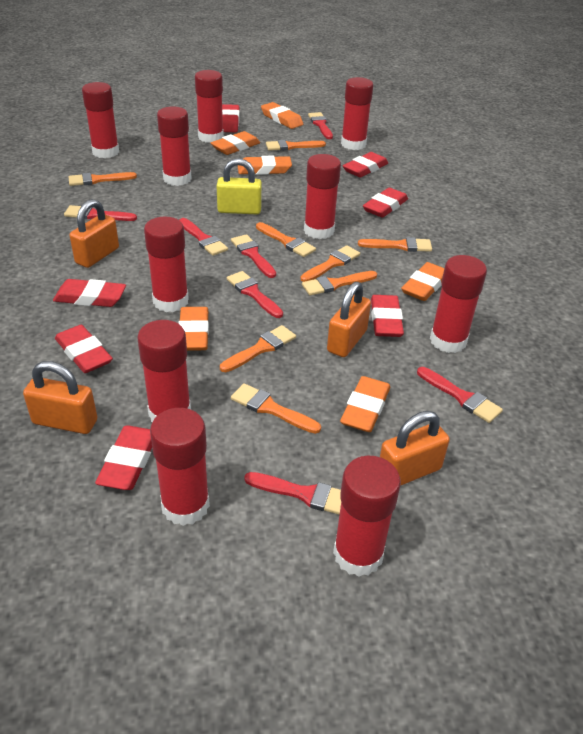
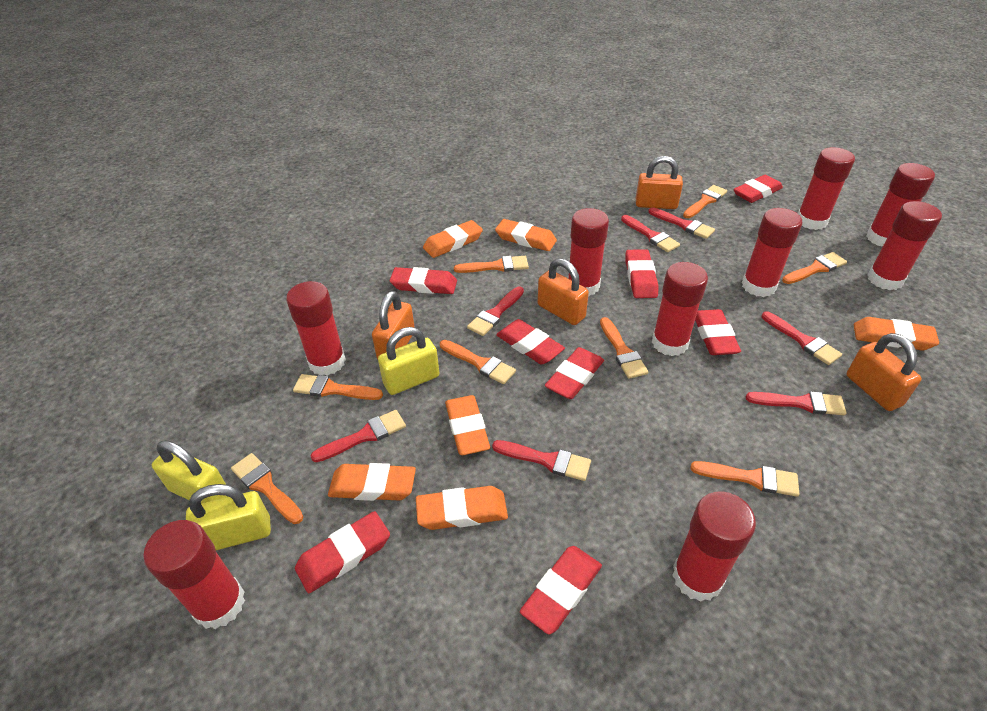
red eraser: 7 -> 8
red glue stick: 10 -> 9
yellow padlock: 1 -> 3

